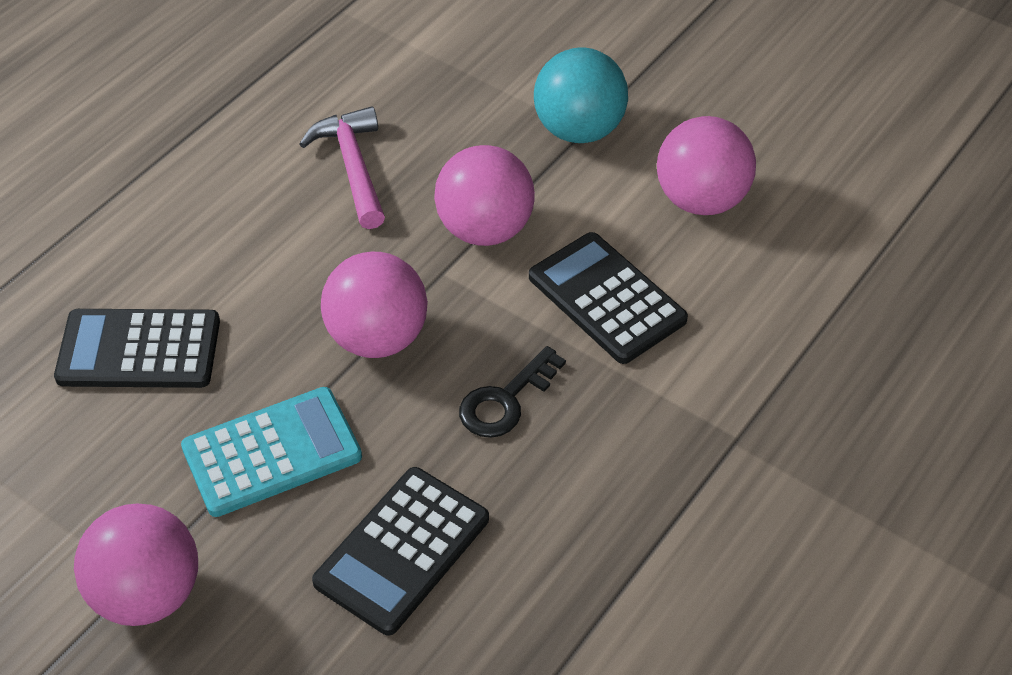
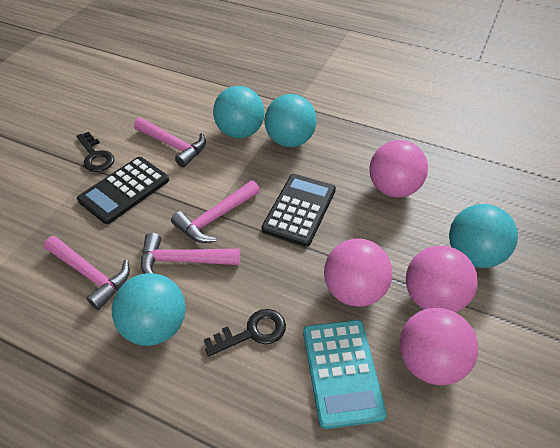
black calculator: 3 -> 2
black key: 1 -> 2
pink hammer: 1 -> 4
turquoise ball: 1 -> 4

